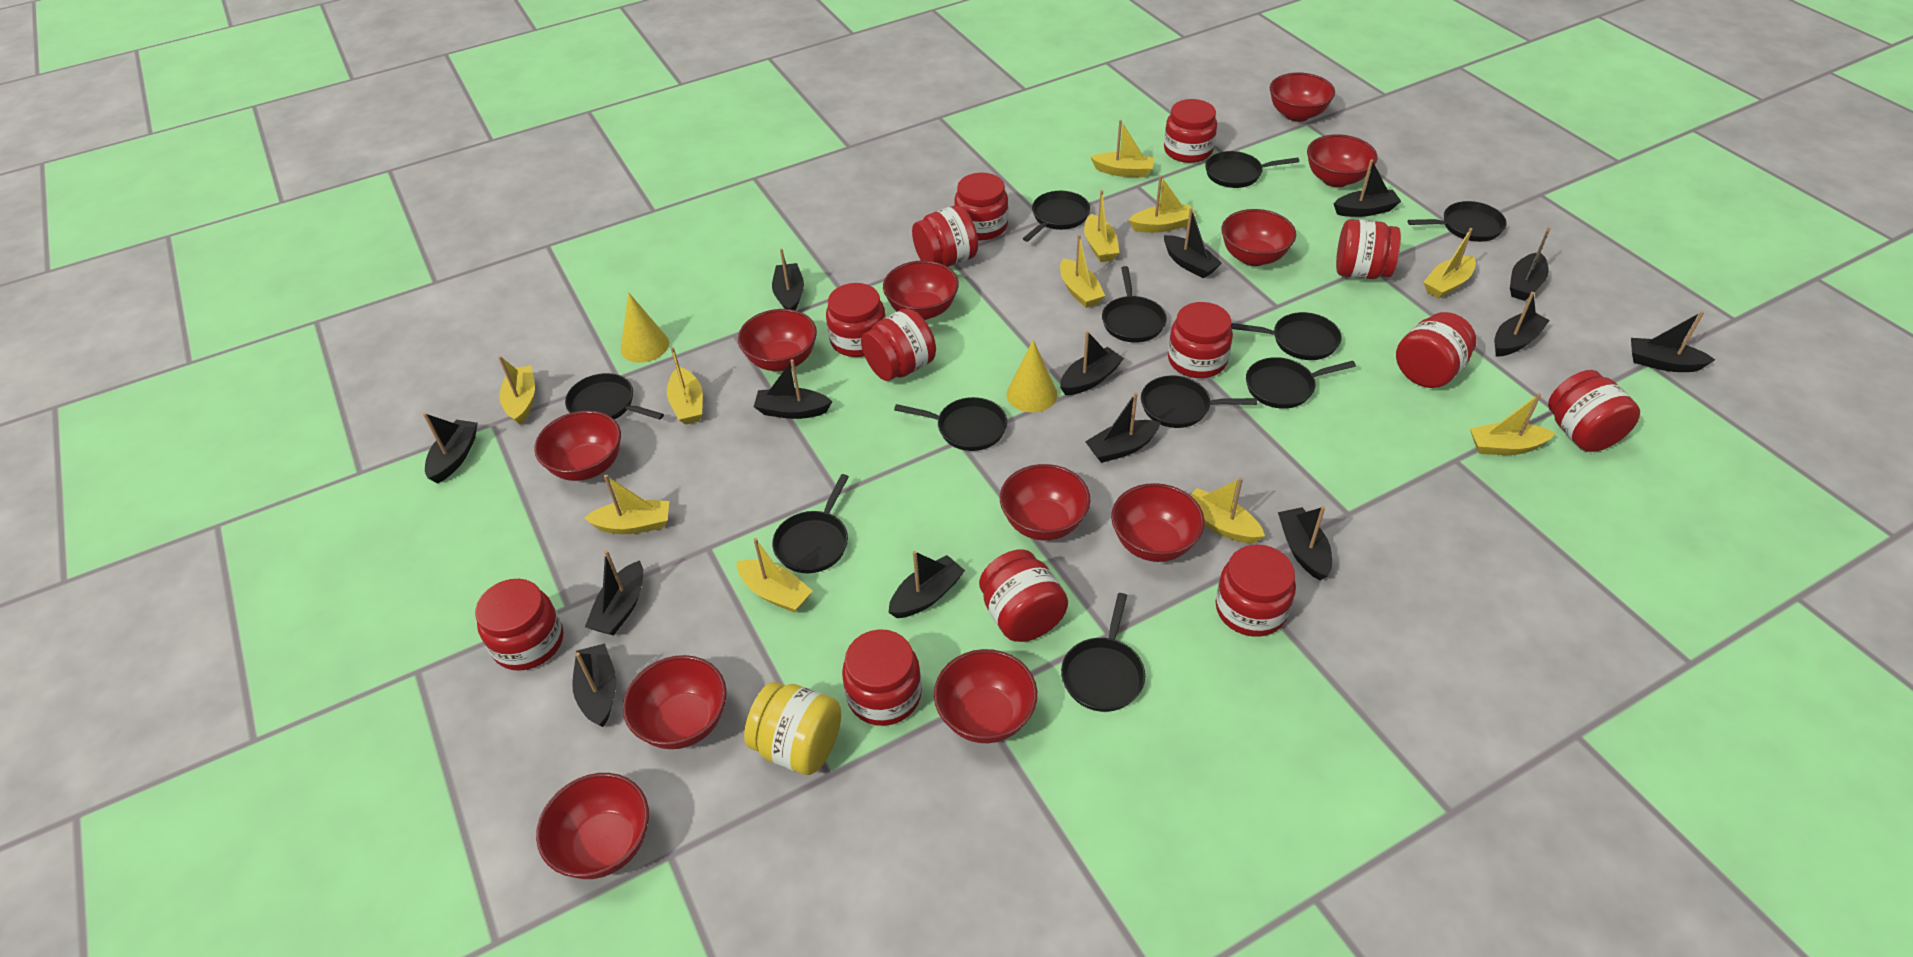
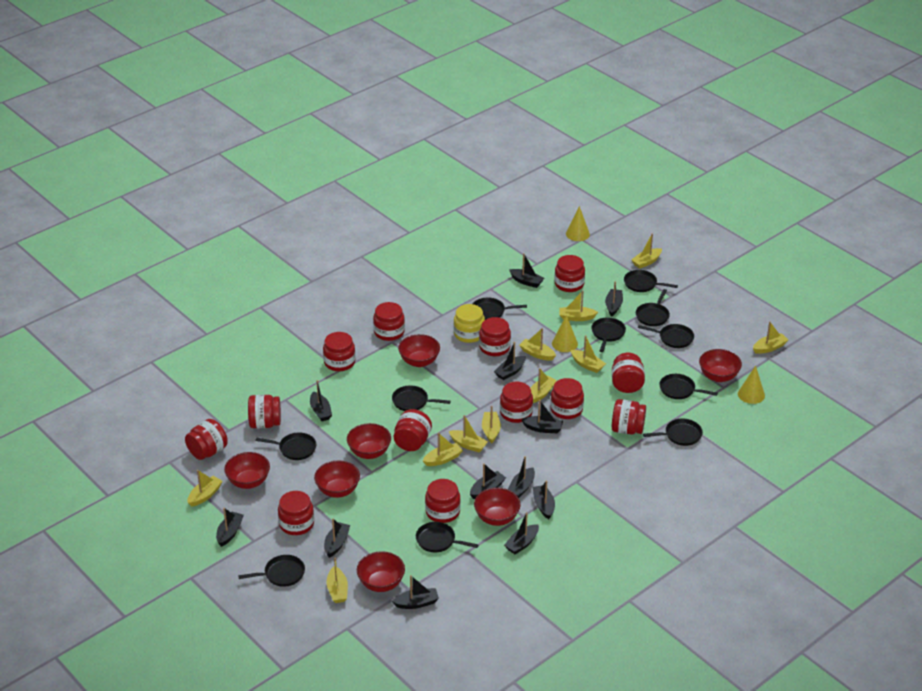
black boat: 14 -> 12
red bowl: 11 -> 7
yellow cone: 2 -> 3

